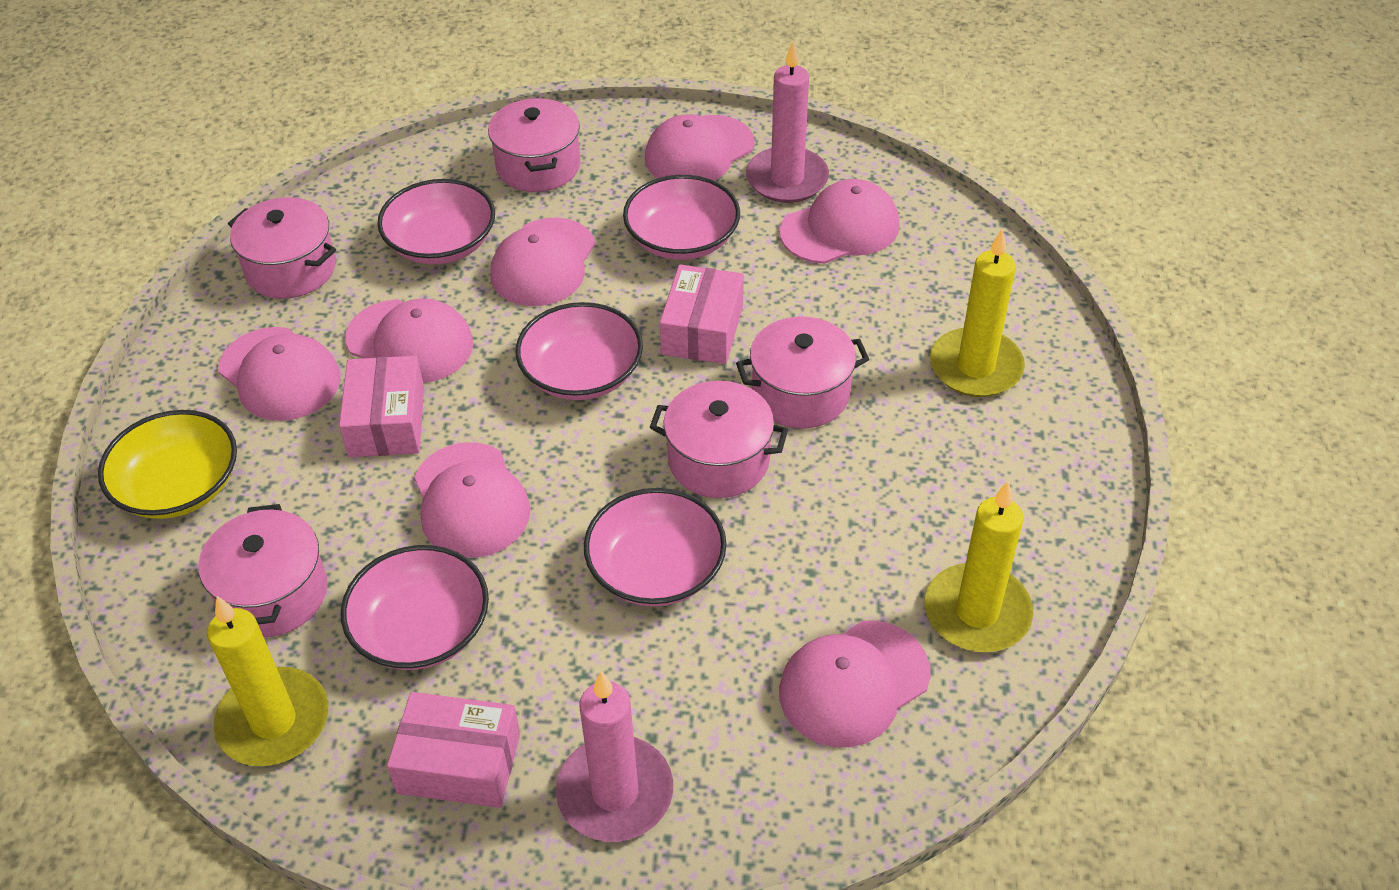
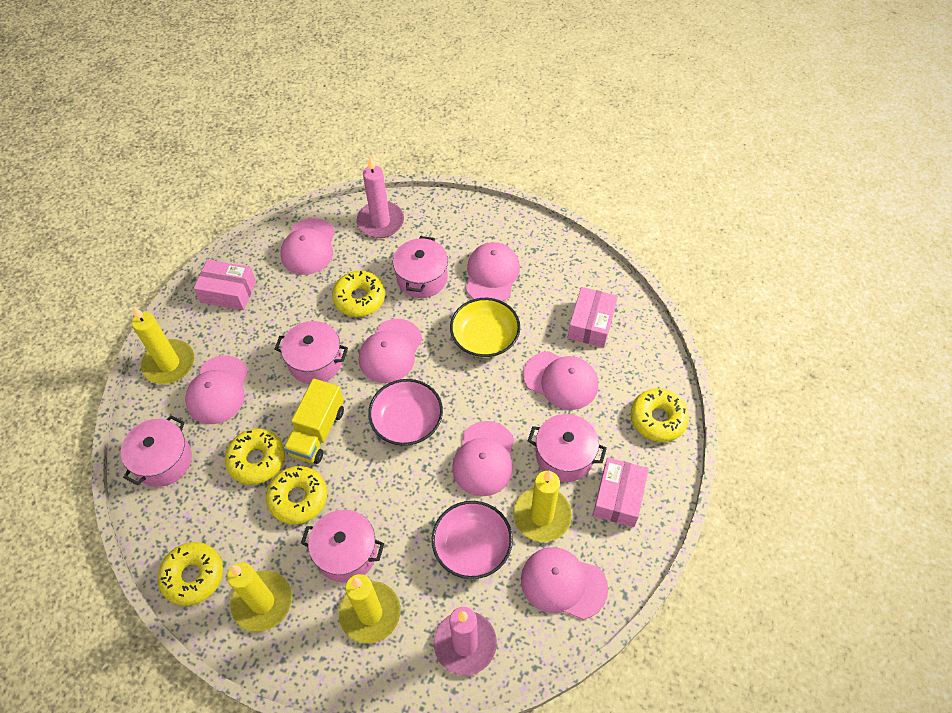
pink bowl: 5 -> 2
yellow candle: 3 -> 4
yellow donut: 0 -> 5
yellow truck: 0 -> 1

